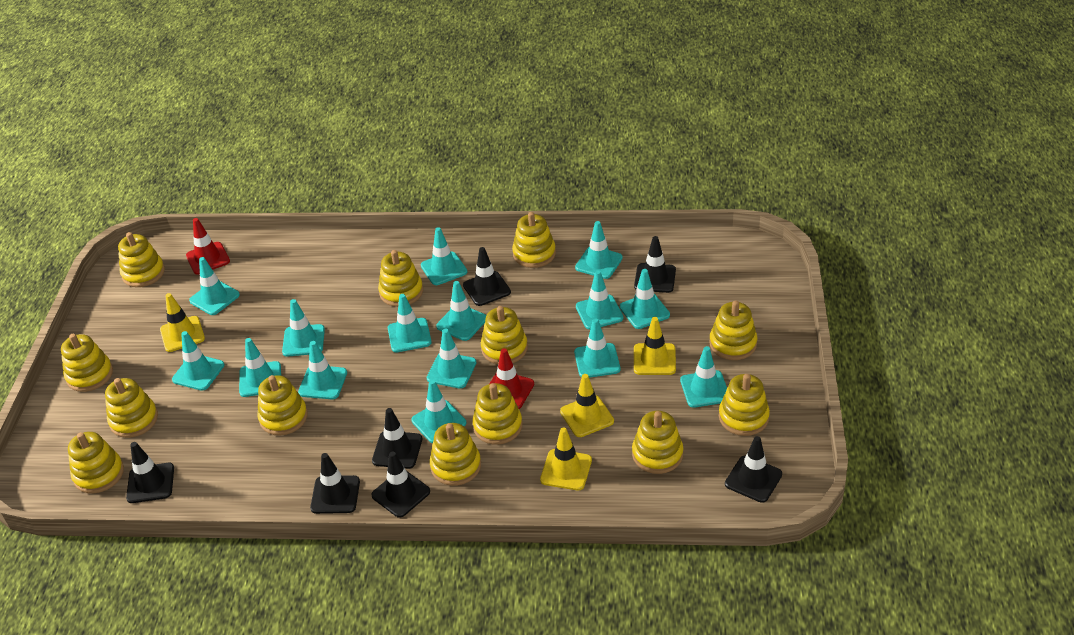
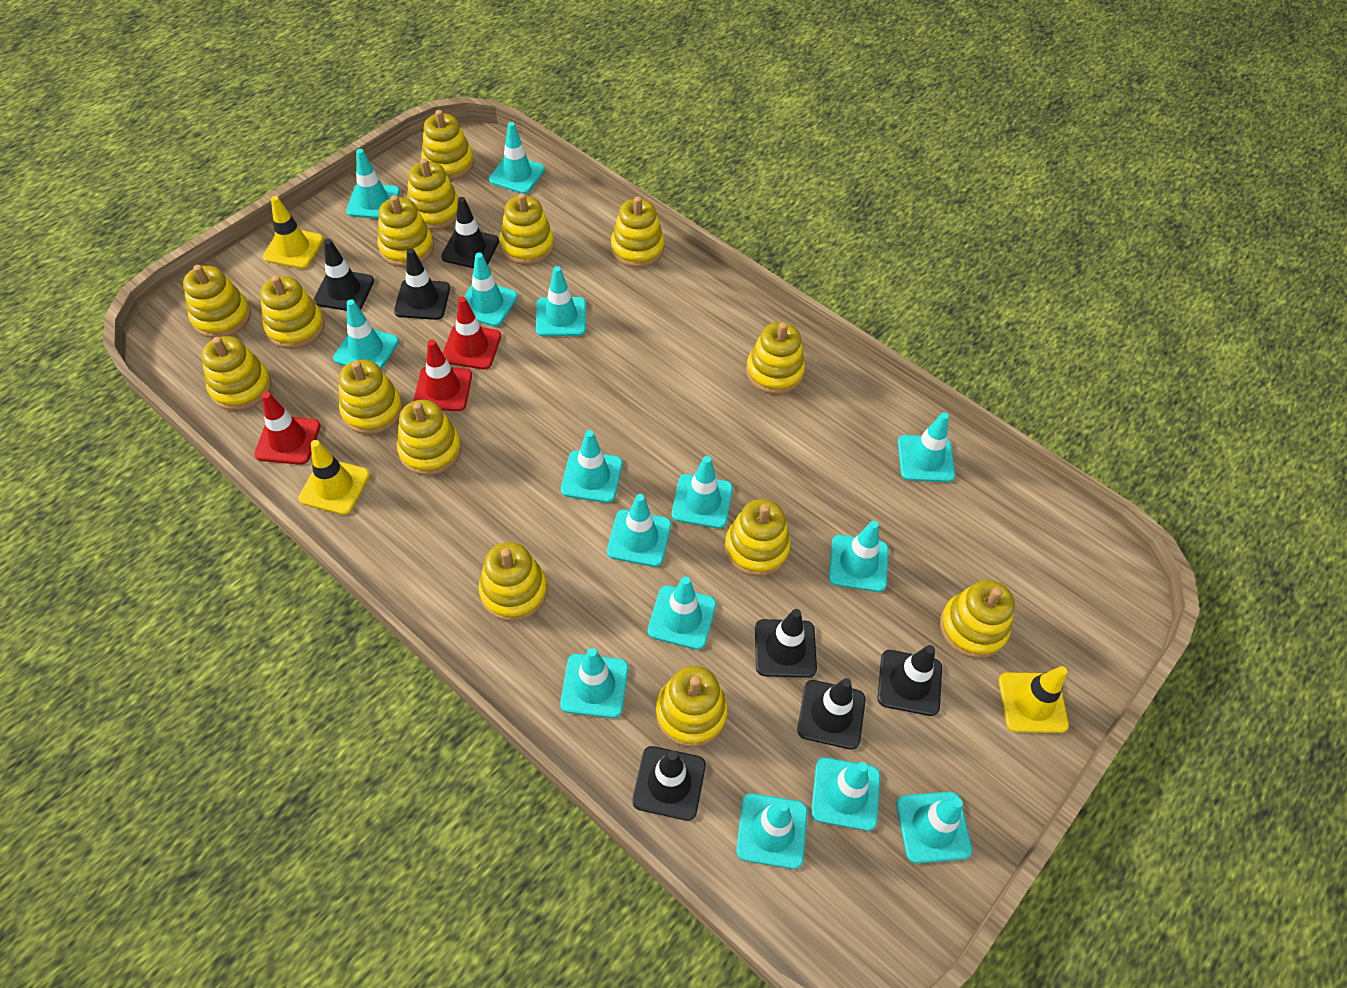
red traffic cone: 2 -> 3
yellow stacking toy: 13 -> 15
yellow traffic cone: 4 -> 3

